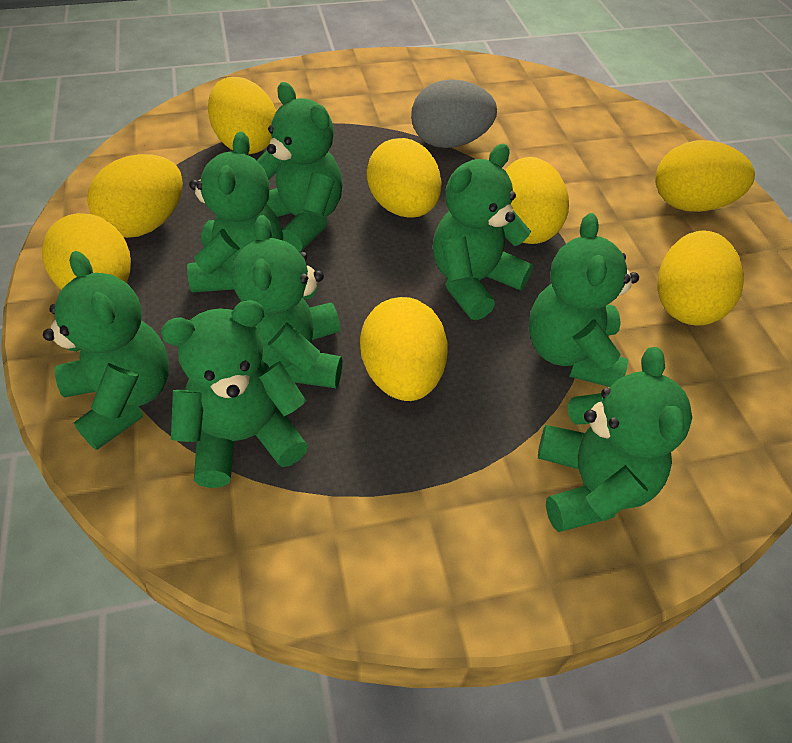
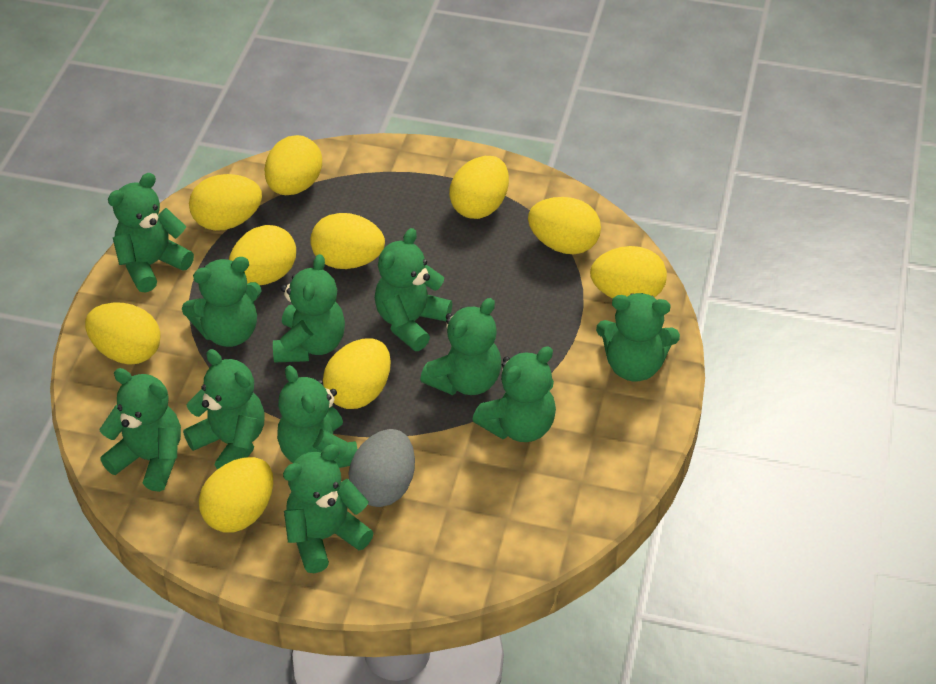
green teddy bear: 8 -> 11
yellow egg: 8 -> 10

